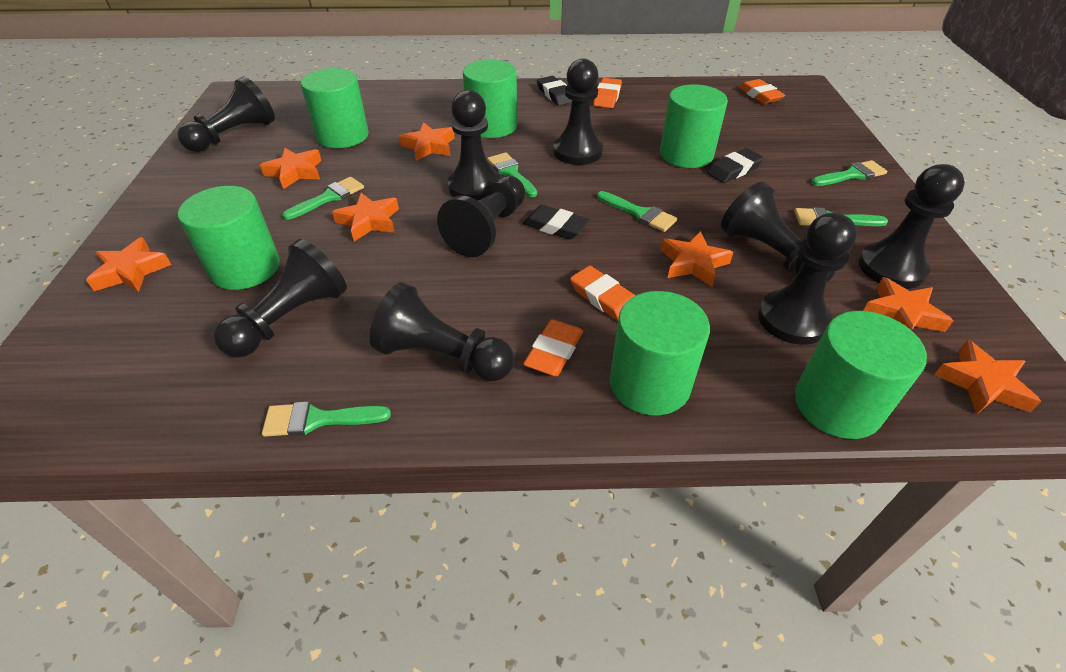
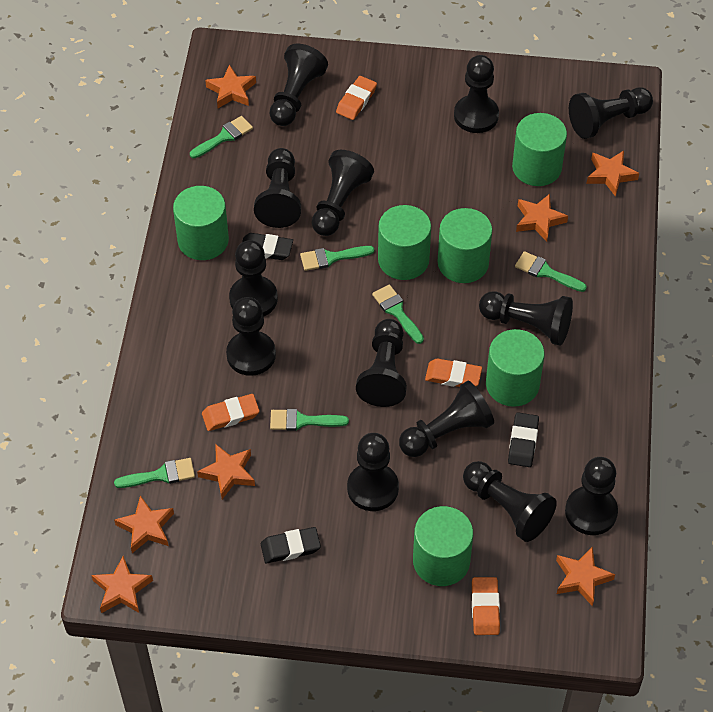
black pawn: 9 -> 13

